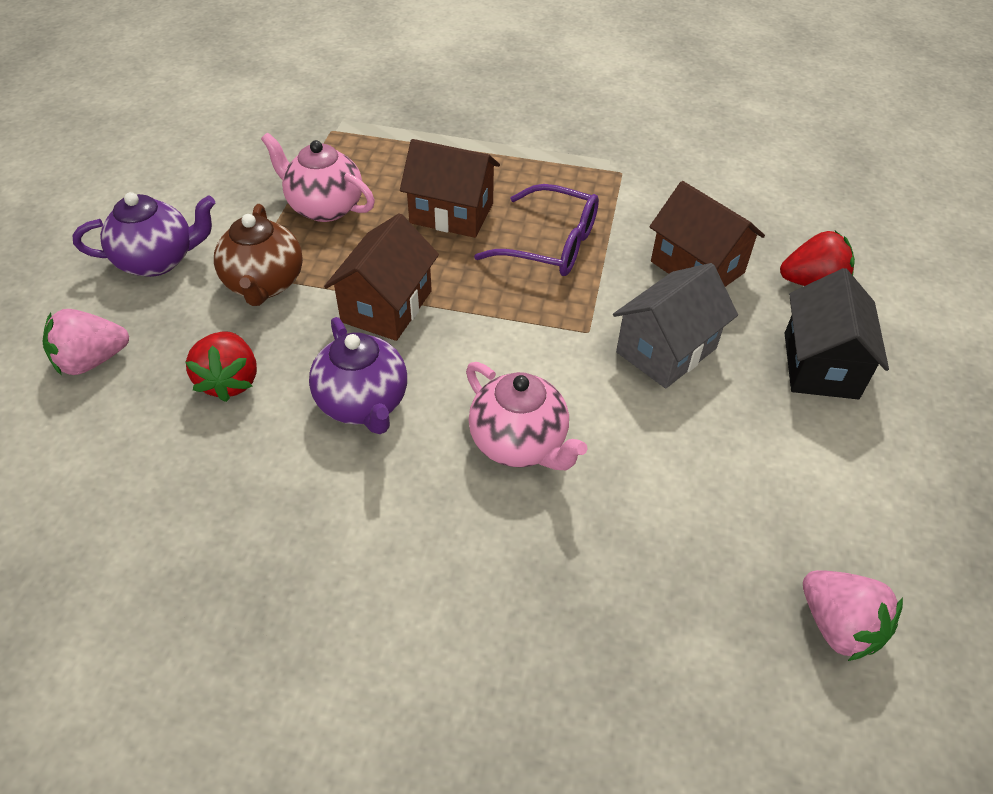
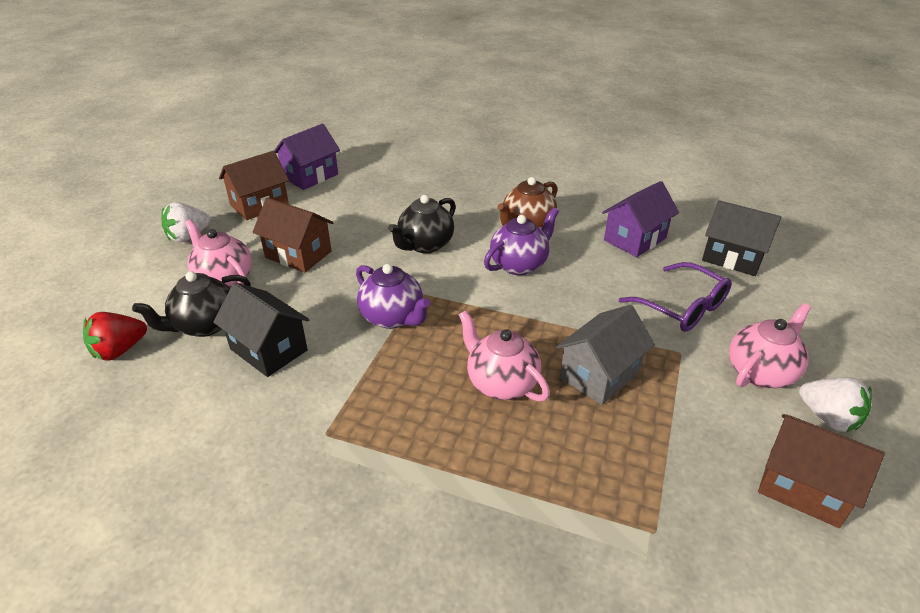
black house: 1 -> 2
black teapot: 0 -> 2
pink strawberry: 2 -> 0
pink teapot: 2 -> 3
purple house: 0 -> 2
red strawberry: 2 -> 1
white strawberry: 0 -> 2

